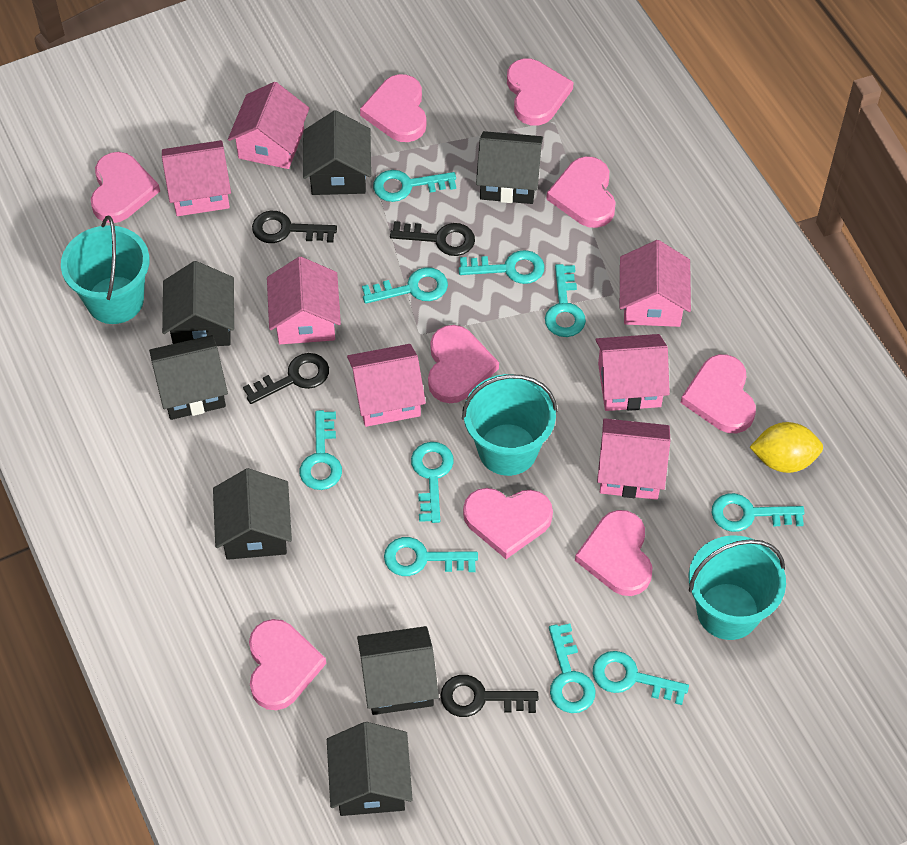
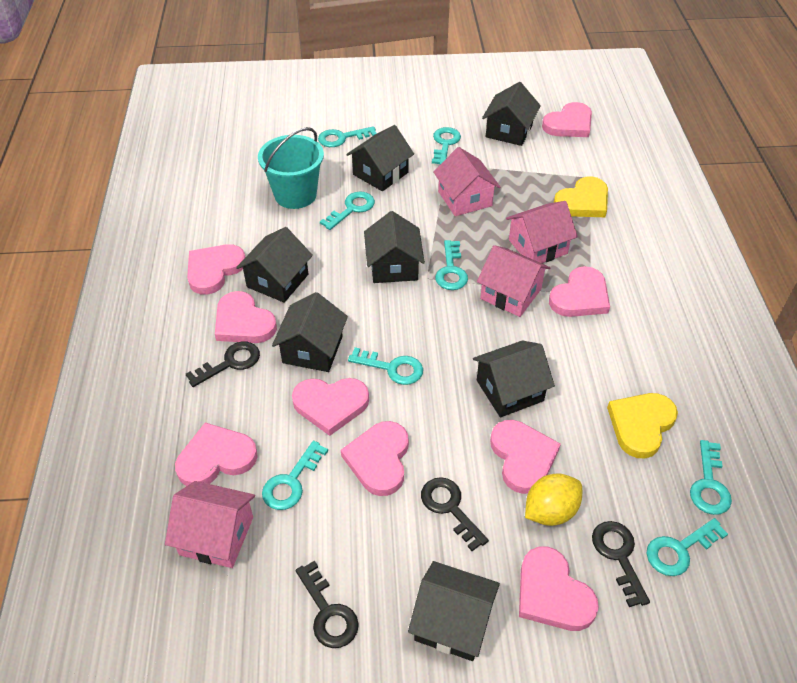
pink house: 7 -> 4
turquoise bucket: 3 -> 1
turquoise key: 10 -> 8
yellow heart: 0 -> 2

